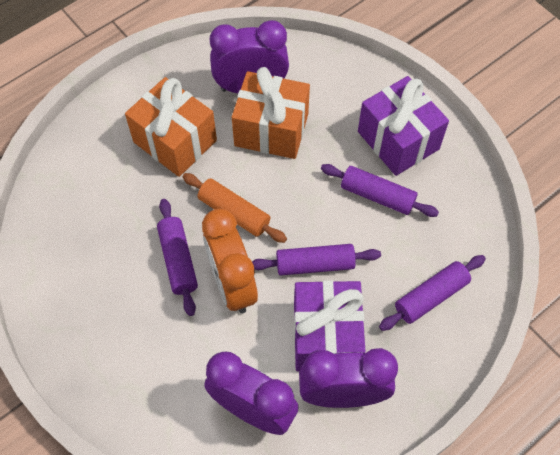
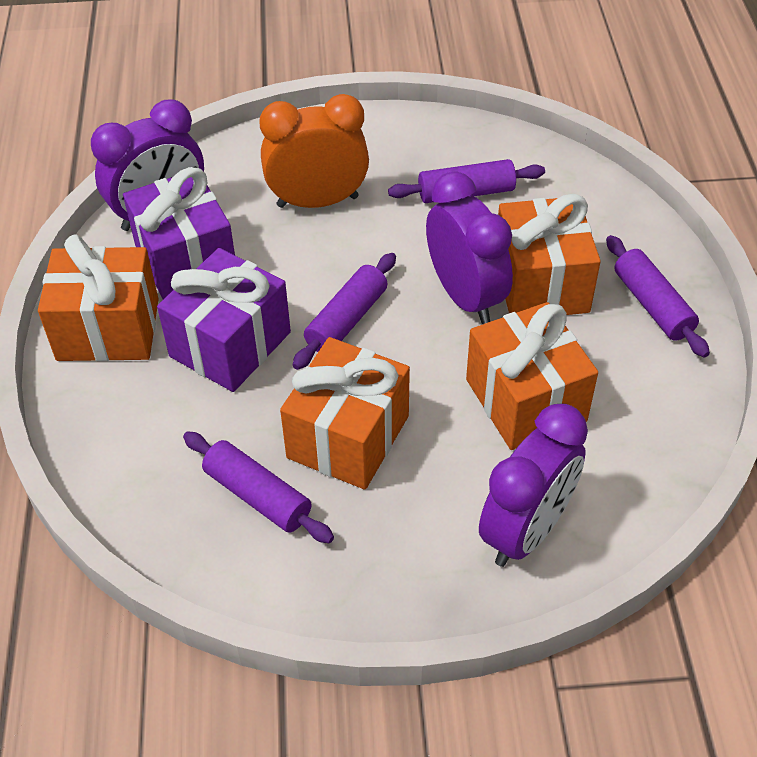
orange gift: 2 -> 4
orange rolling pin: 1 -> 0

